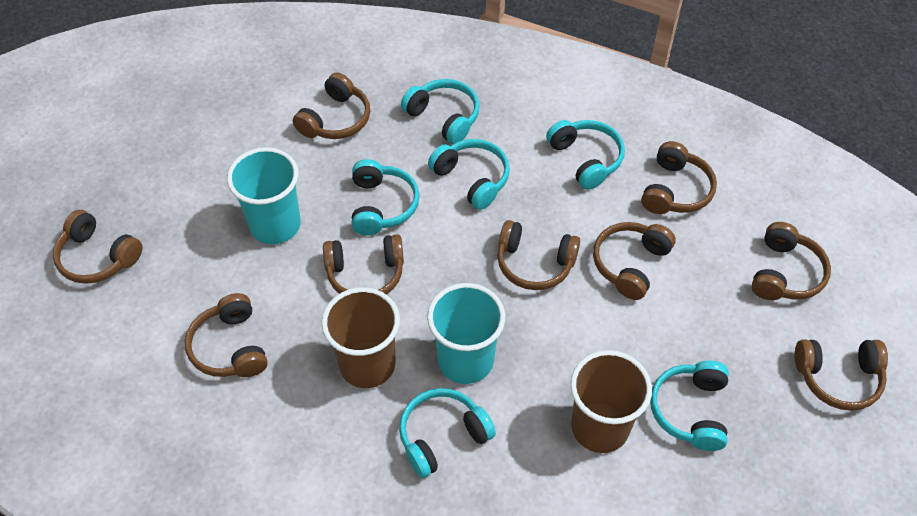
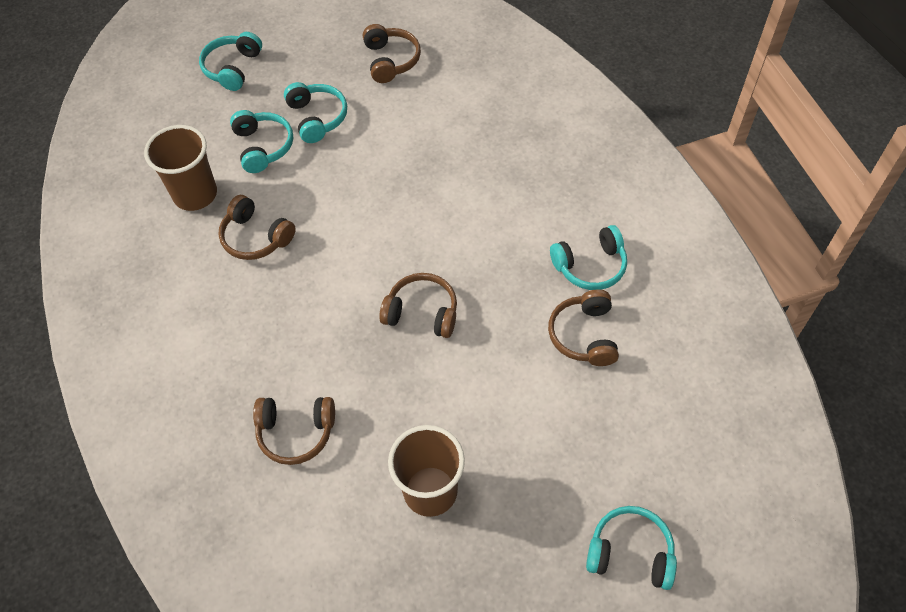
brown headphones: 9 -> 5
turquoise cup: 2 -> 0
turquoise headphones: 6 -> 5

